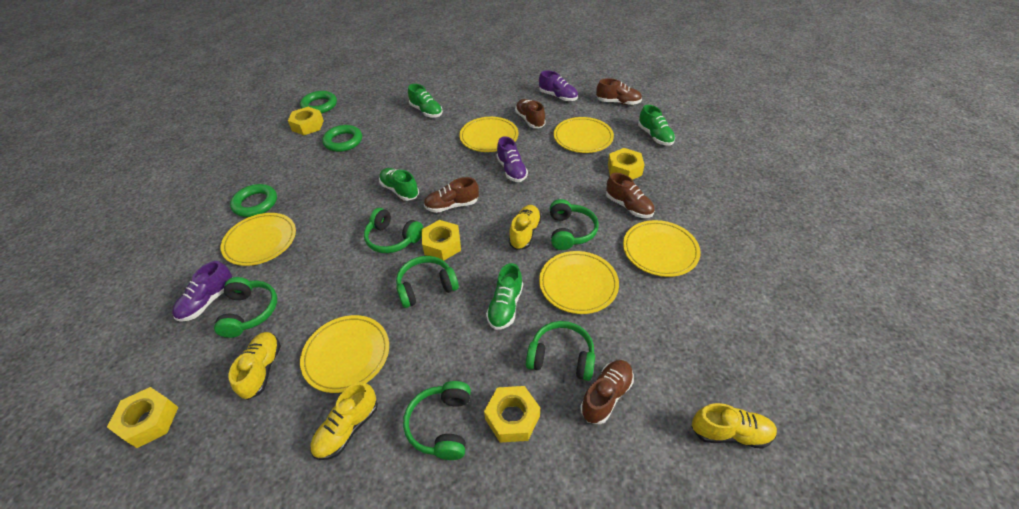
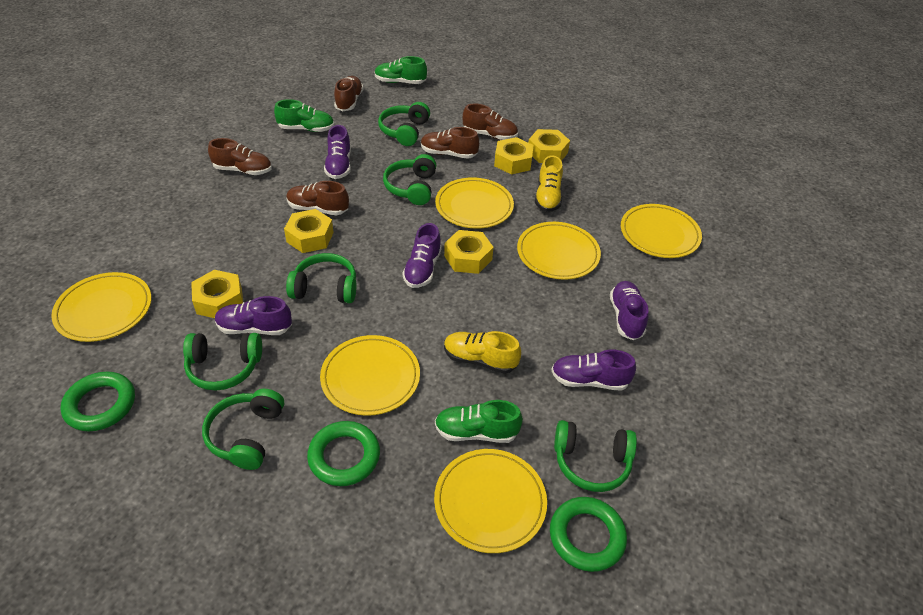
green shoe: 4 -> 3
purple shoe: 3 -> 5
yellow shoe: 4 -> 2

